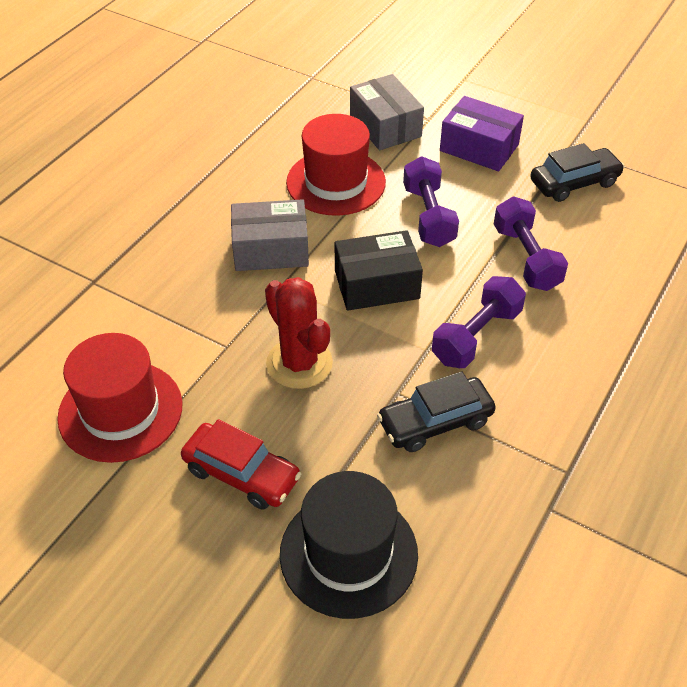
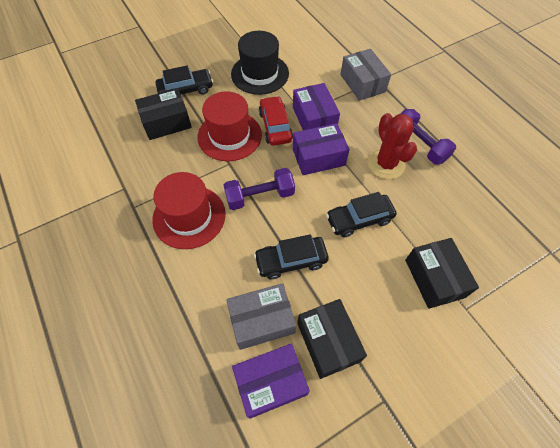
black box: 1 -> 3
black car: 2 -> 3
purple box: 1 -> 3
purple dumbbell: 3 -> 2

